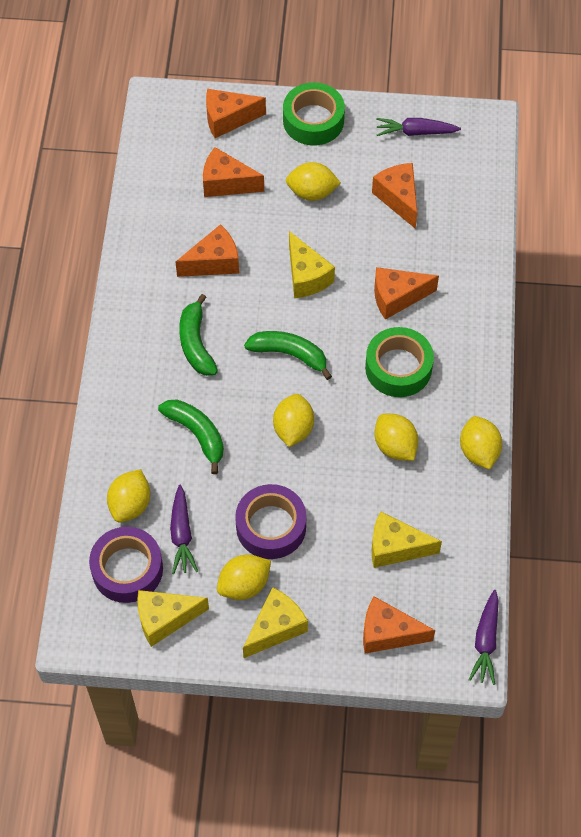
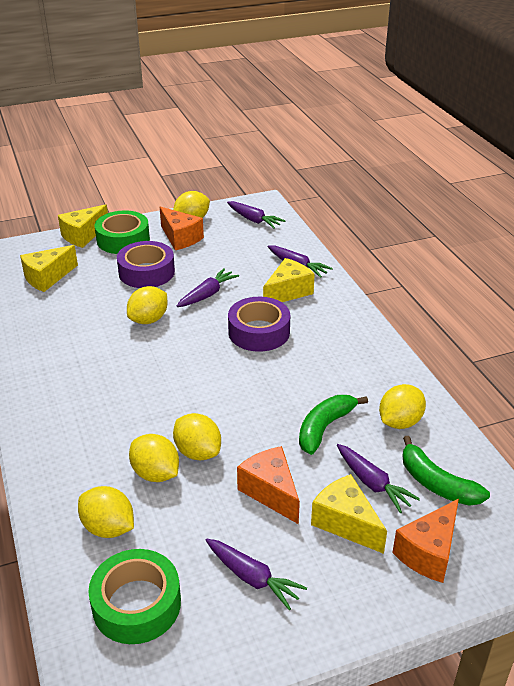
green banana: 3 -> 2
orange cheese: 6 -> 3
purple carrot: 3 -> 5

